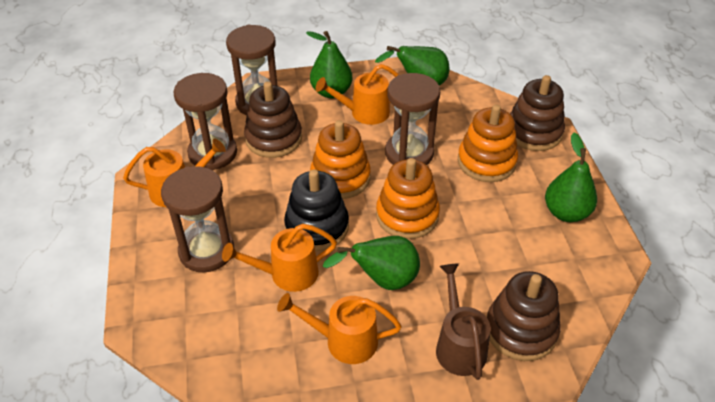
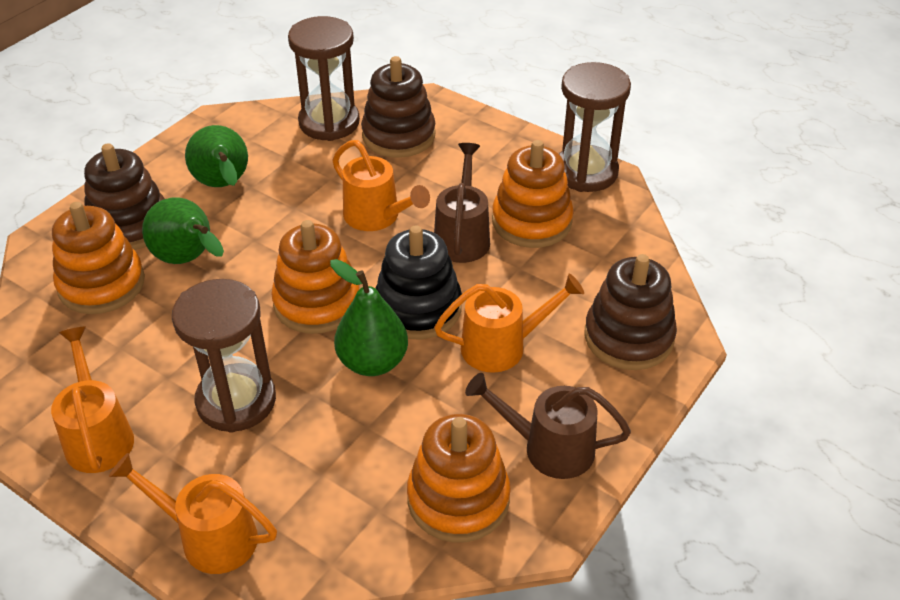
brown hourglass: 4 -> 3
brown watering can: 1 -> 2
green pear: 4 -> 3
orange stacking toy: 3 -> 4

